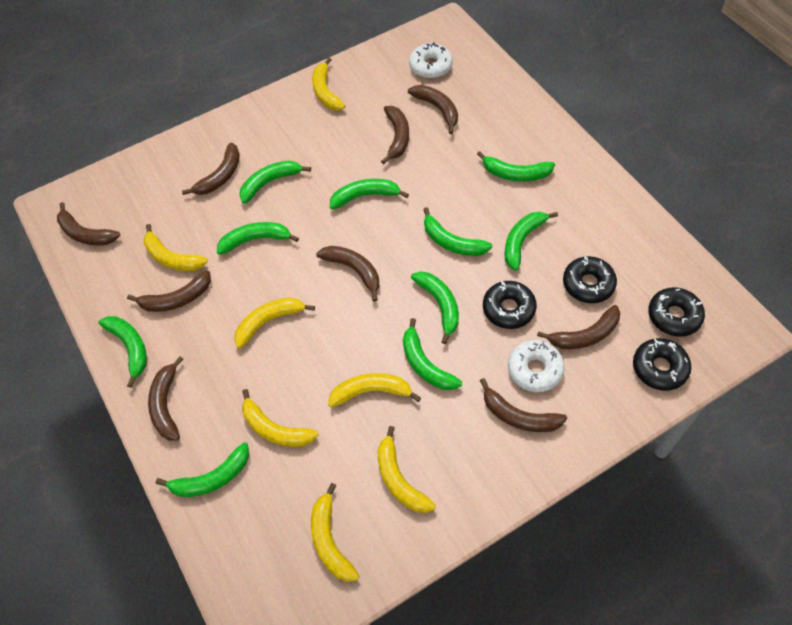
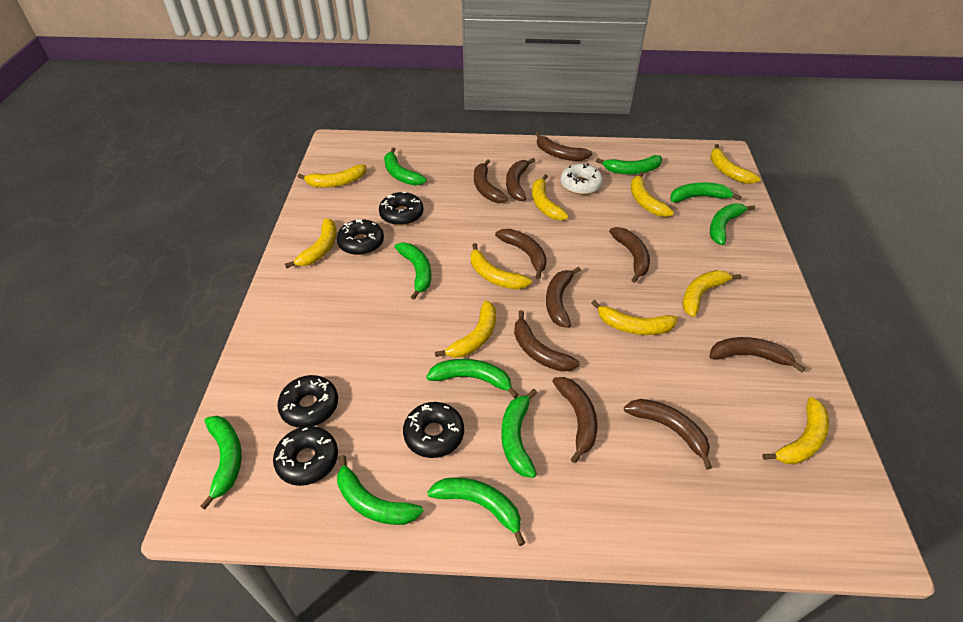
black donut: 4 -> 5
brown banana: 9 -> 10
white donut: 2 -> 1
yellow banana: 7 -> 10

